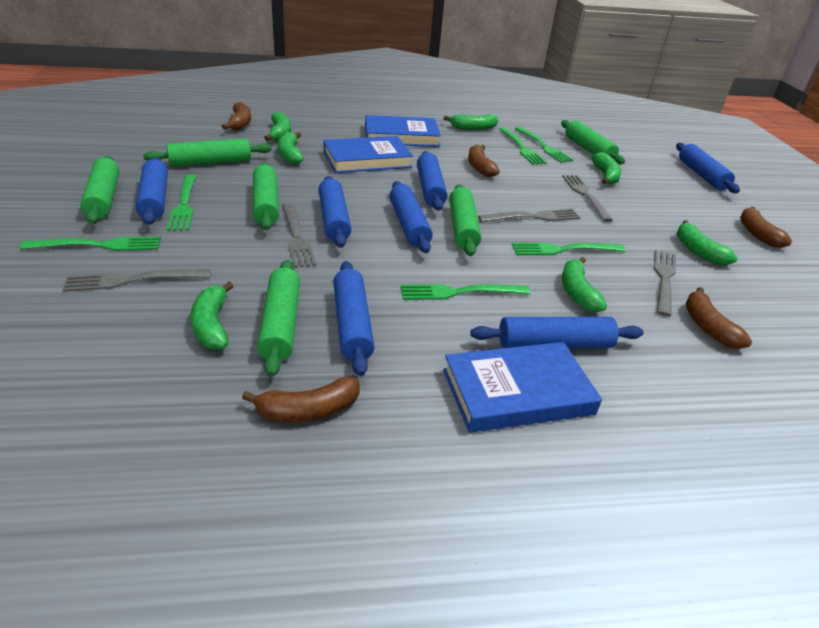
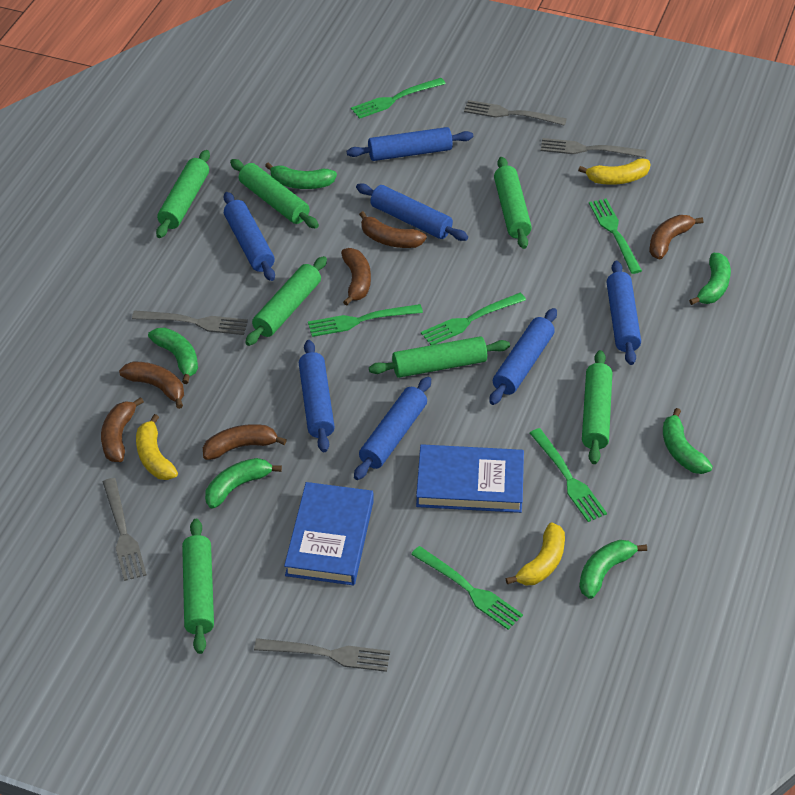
blue book: 3 -> 2
brown banana: 5 -> 6
green banana: 7 -> 6
green rolling pin: 6 -> 7
yellow banana: 0 -> 3

